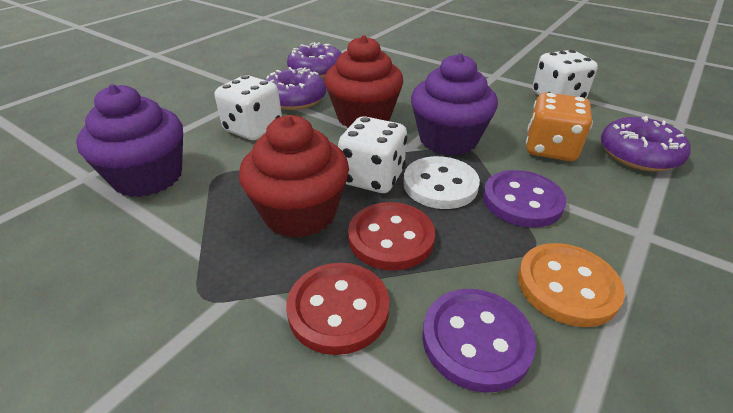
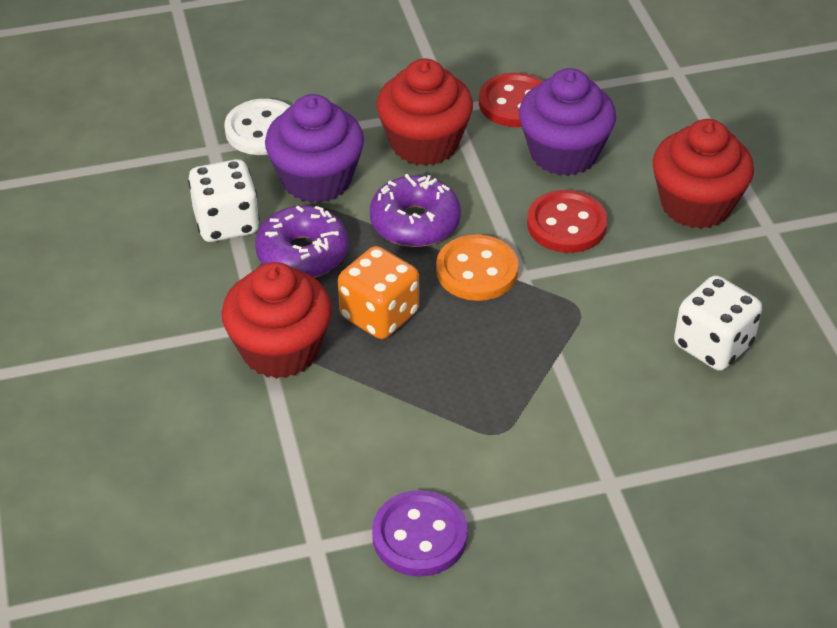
purple button: 2 -> 1
purple donut: 3 -> 2
red cupcake: 2 -> 3
white dice: 3 -> 2

